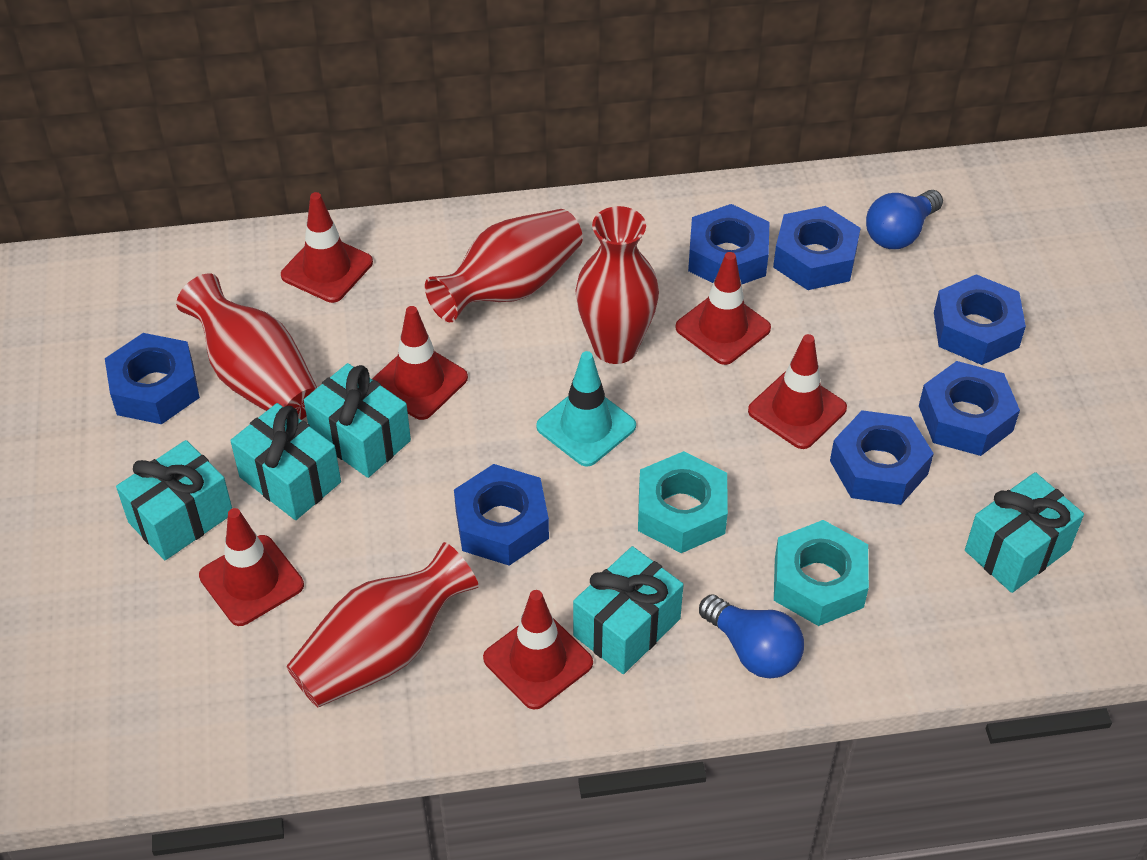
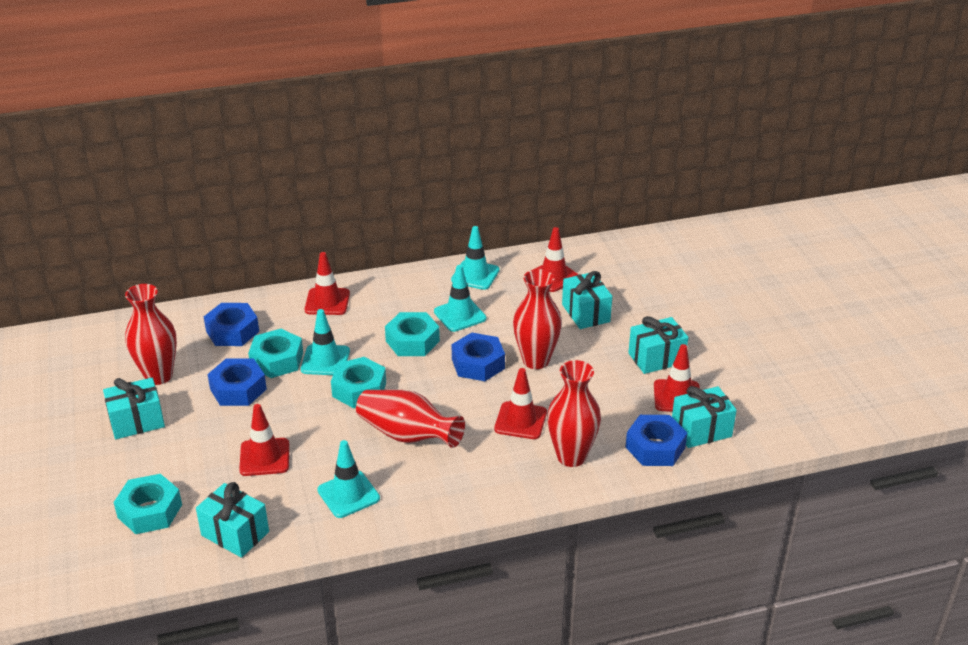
blue light bulb: 2 -> 0
blue nut: 7 -> 4
red traffic cone: 6 -> 5
turquoise nut: 2 -> 4
turquoise traffic cone: 1 -> 4

